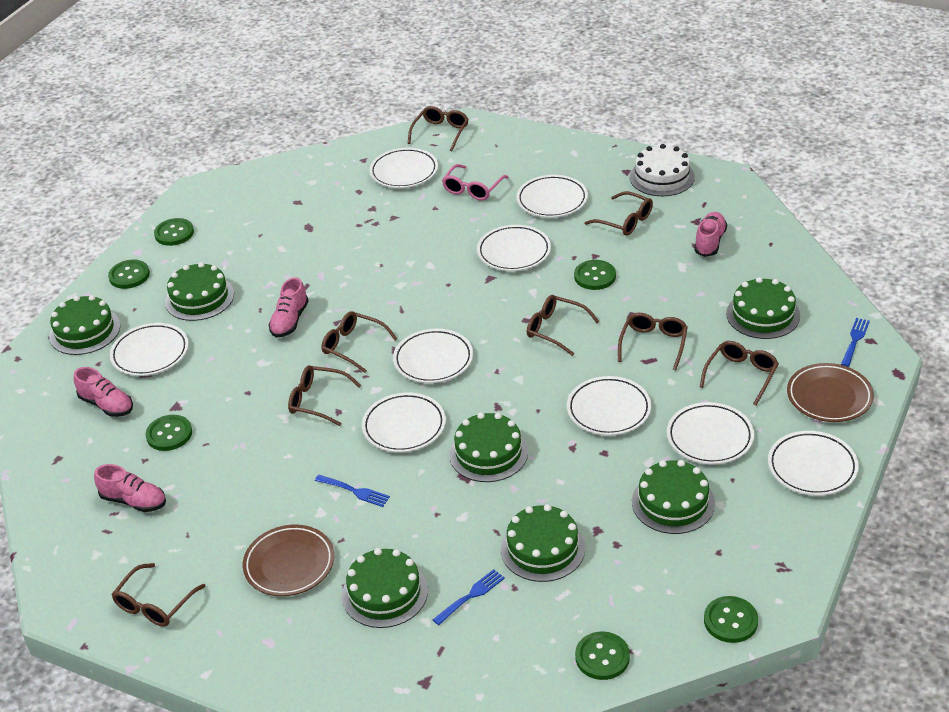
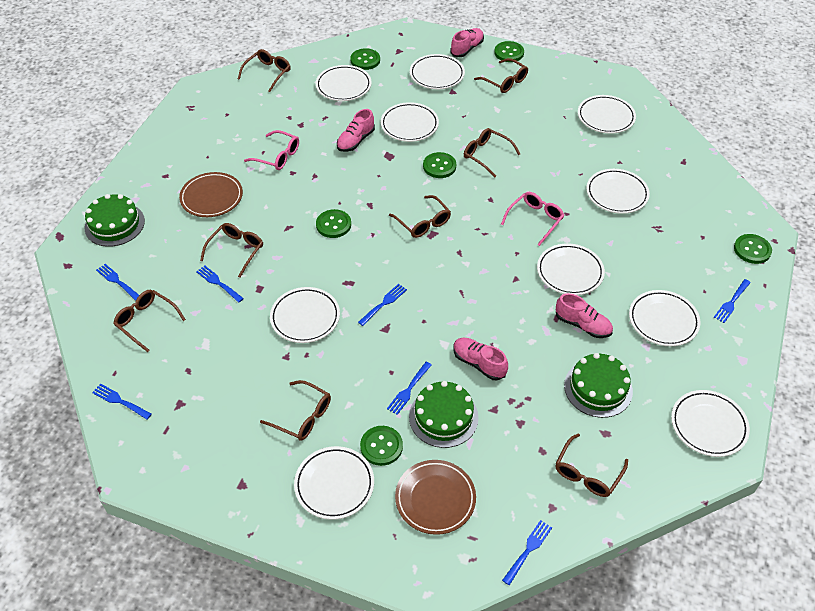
blue fork: 3 -> 7
green cake: 7 -> 3
pink glasses: 1 -> 2
white cake: 1 -> 0
white plate: 9 -> 10

